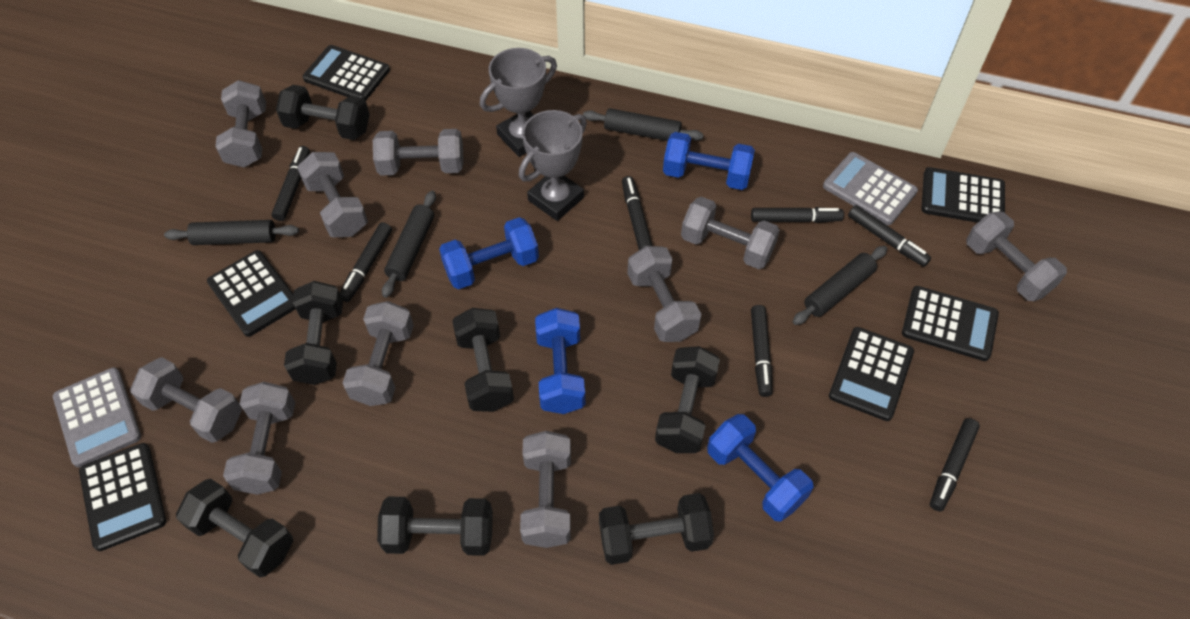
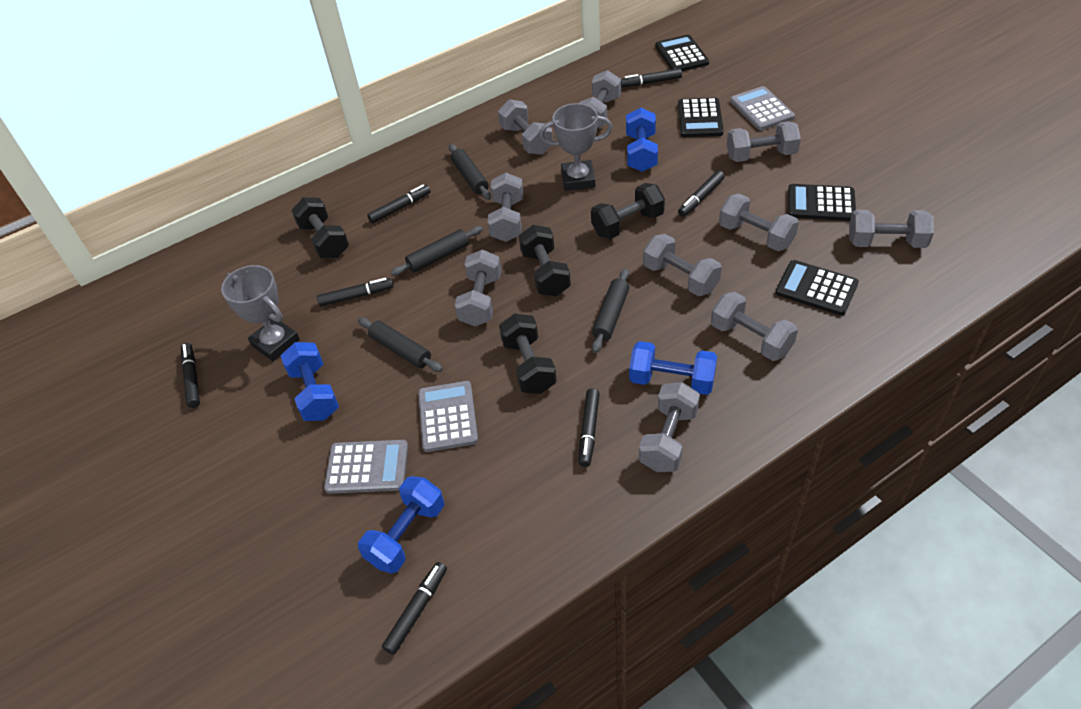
black calculator: 6 -> 4
black dumbbell: 7 -> 4
grey calculator: 2 -> 3

